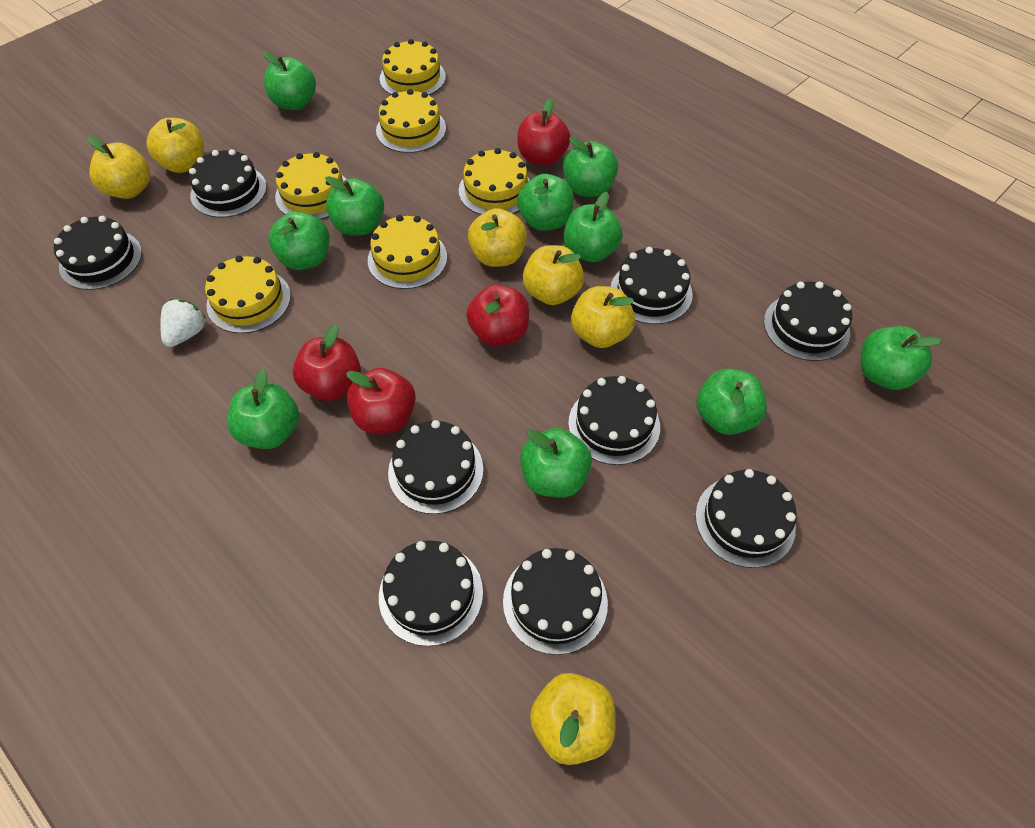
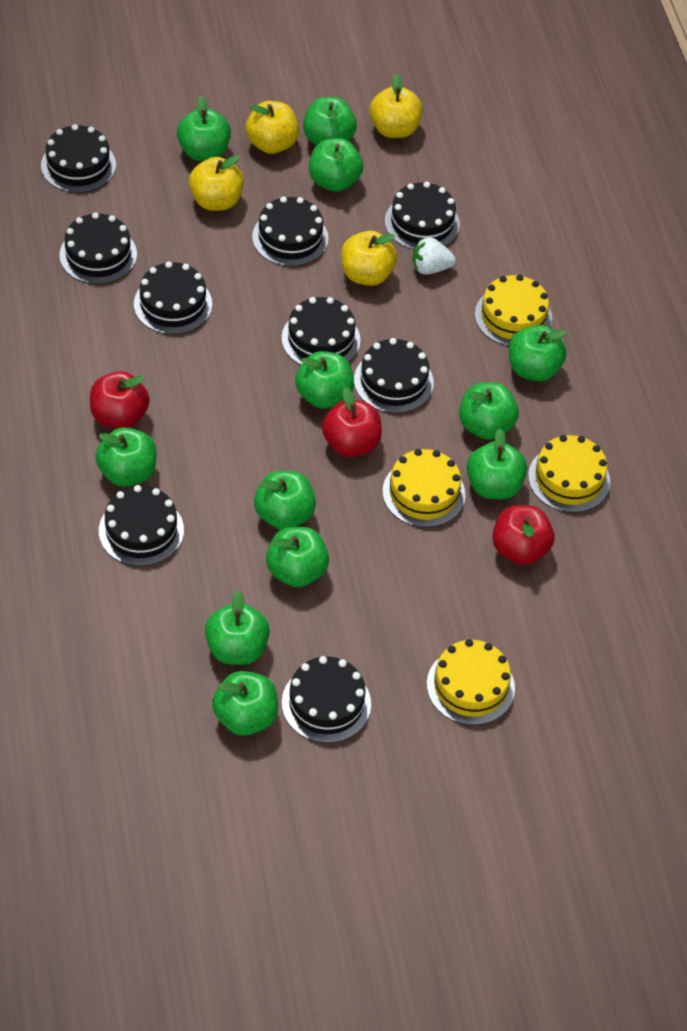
green apple: 10 -> 12
red apple: 4 -> 3
yellow apple: 6 -> 4
yellow cake: 6 -> 4

